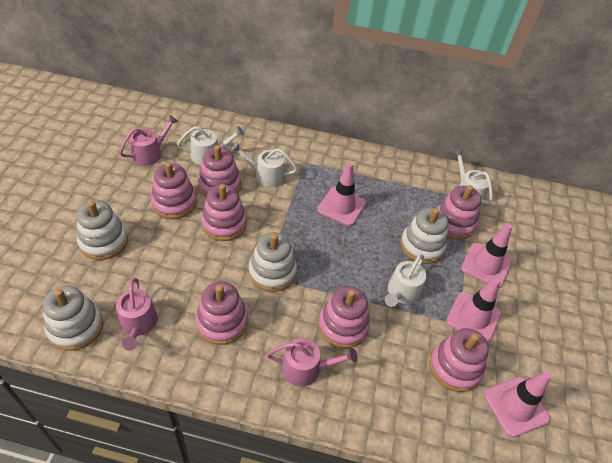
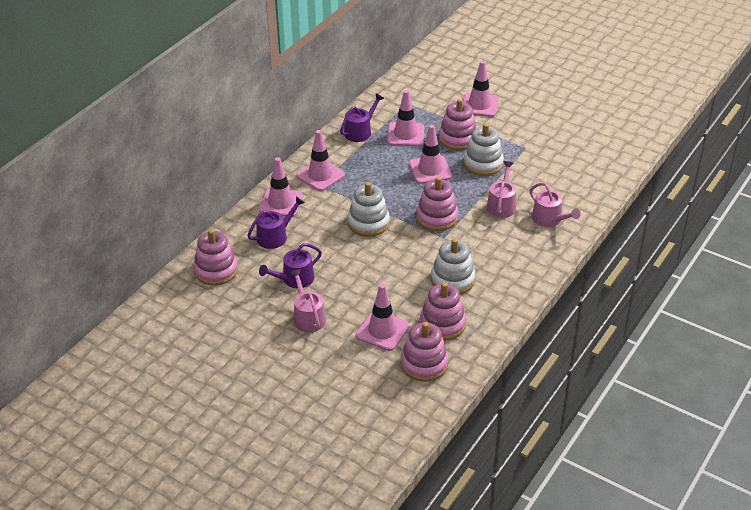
pink stacking toy: 7 -> 5
pink traffic cone: 4 -> 6
purple watering can: 0 -> 3
white stacking toy: 4 -> 3
white watering can: 4 -> 0

